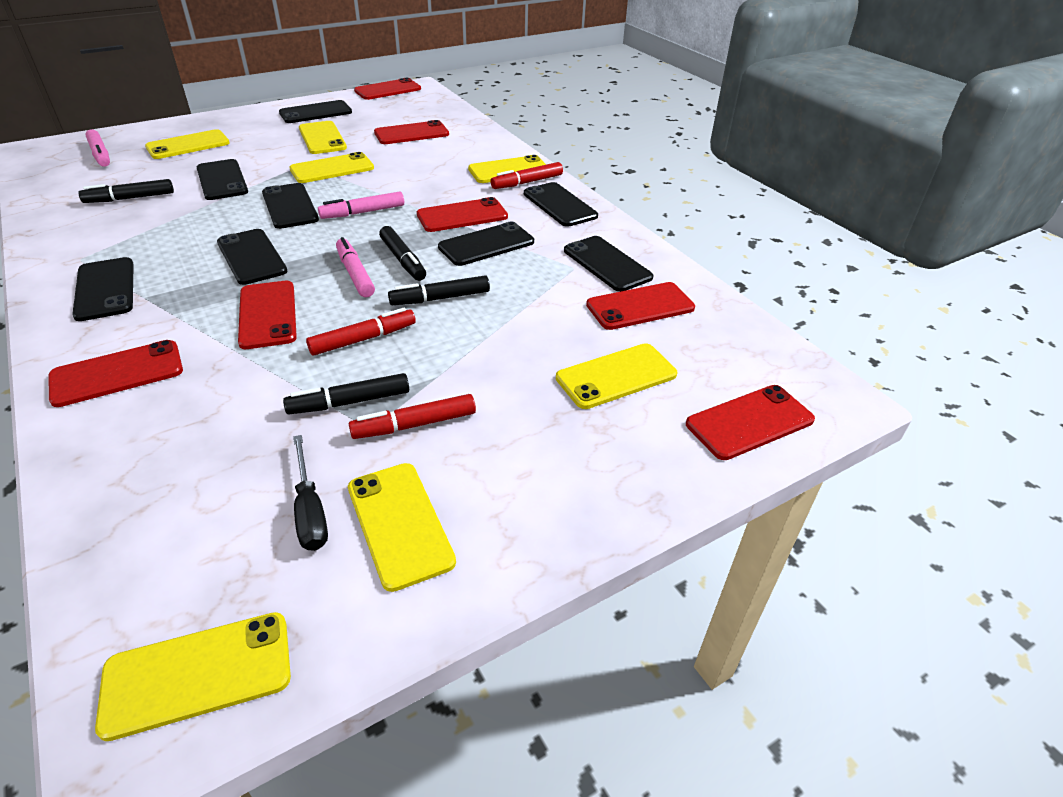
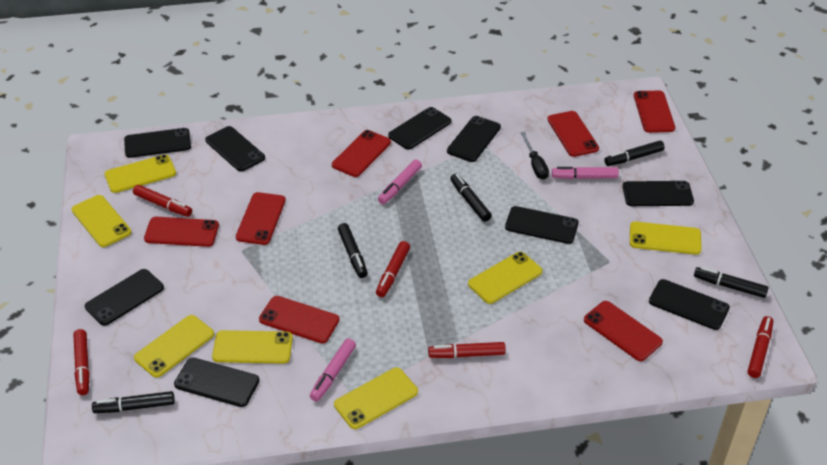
black marker: 4 -> 5
black phone: 8 -> 9
red marker: 3 -> 5

